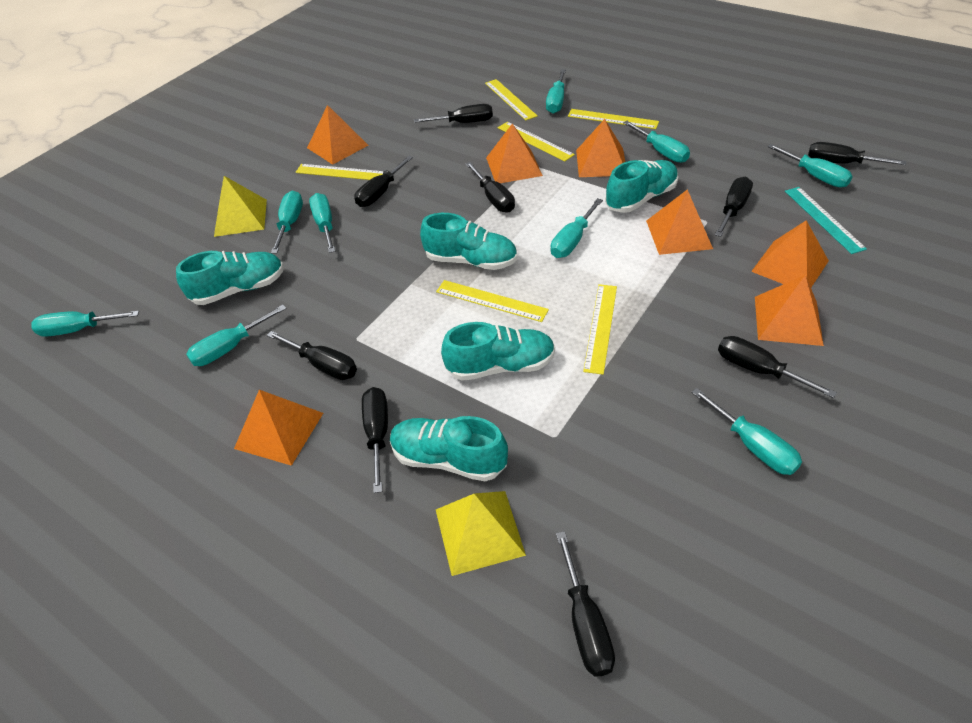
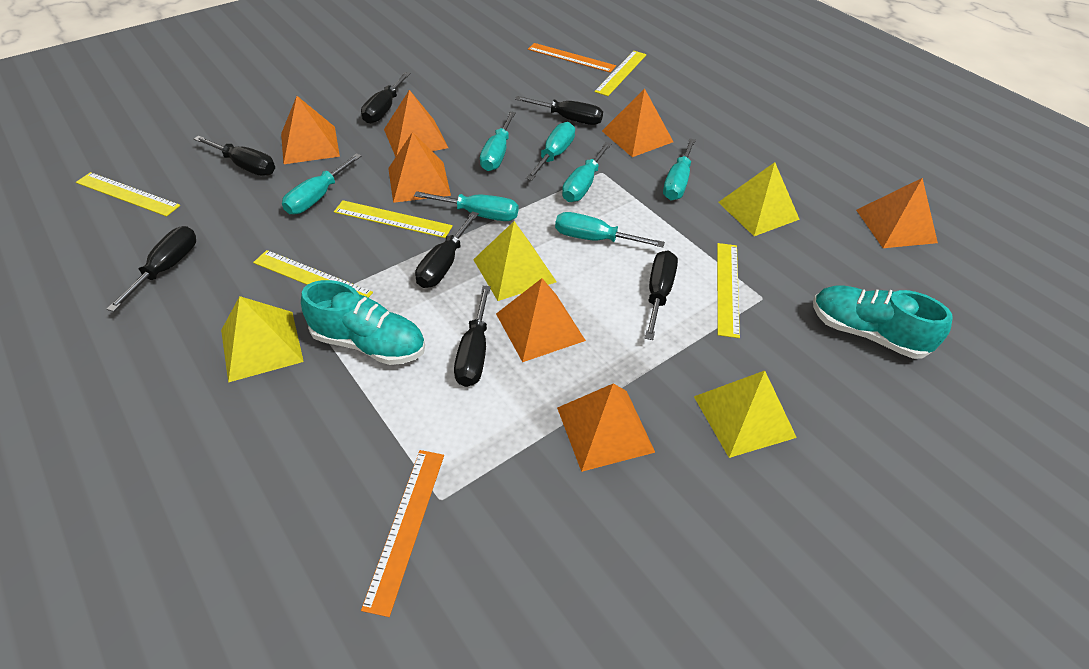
black screwdriver: 9 -> 7
orange ruler: 0 -> 2
turquoise ruler: 1 -> 0
turquoise screwdriver: 9 -> 7
turquoise shoe: 5 -> 2
yellow pyramid: 2 -> 4
yellow ruler: 6 -> 5

